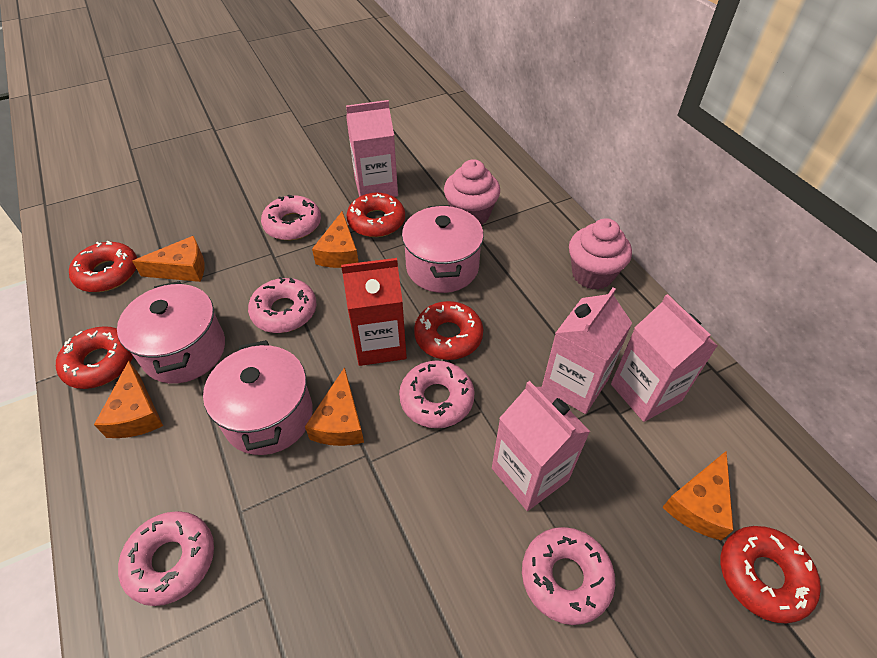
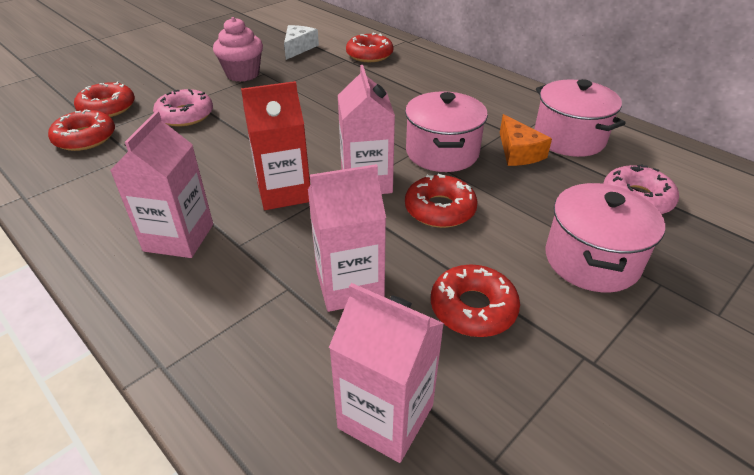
orange cheese: 5 -> 1
pink cupcake: 2 -> 1
pink donut: 5 -> 2
white cheese: 0 -> 1

